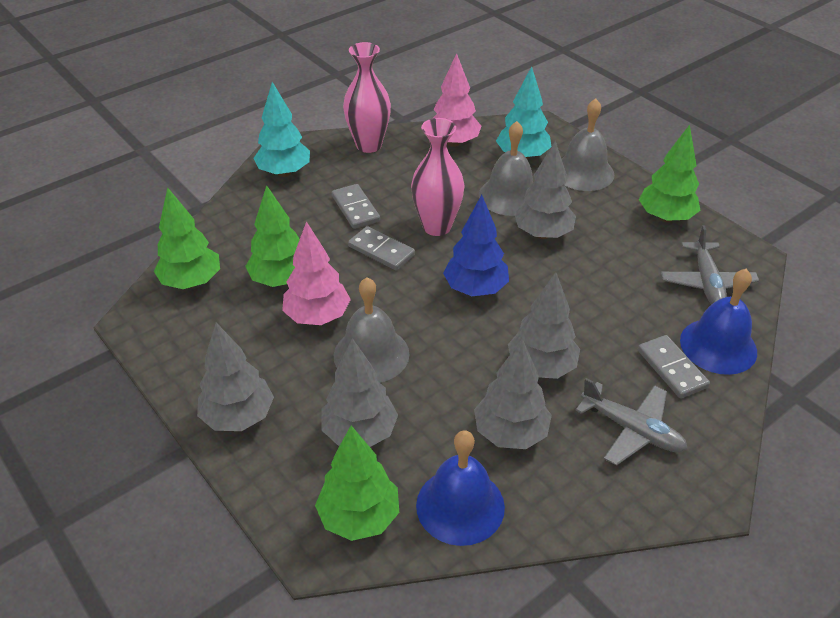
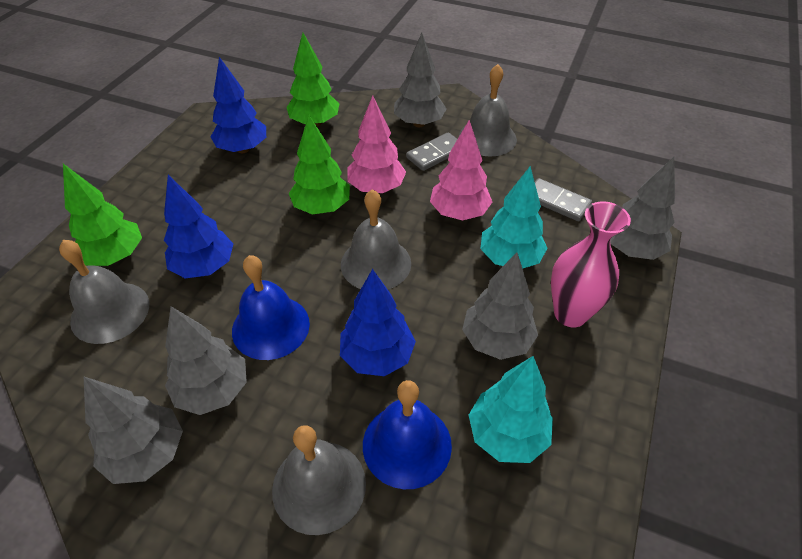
blue tree: 1 -> 3
green tree: 4 -> 3
grey bell: 3 -> 4
grey domino: 3 -> 2
grey plane: 2 -> 0
pink vase: 2 -> 1

